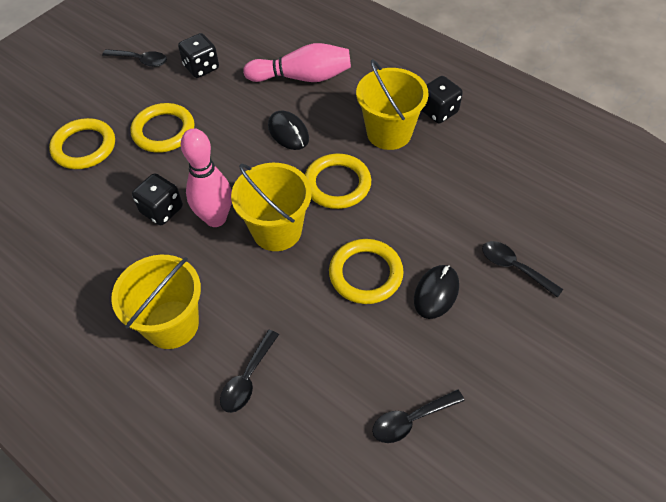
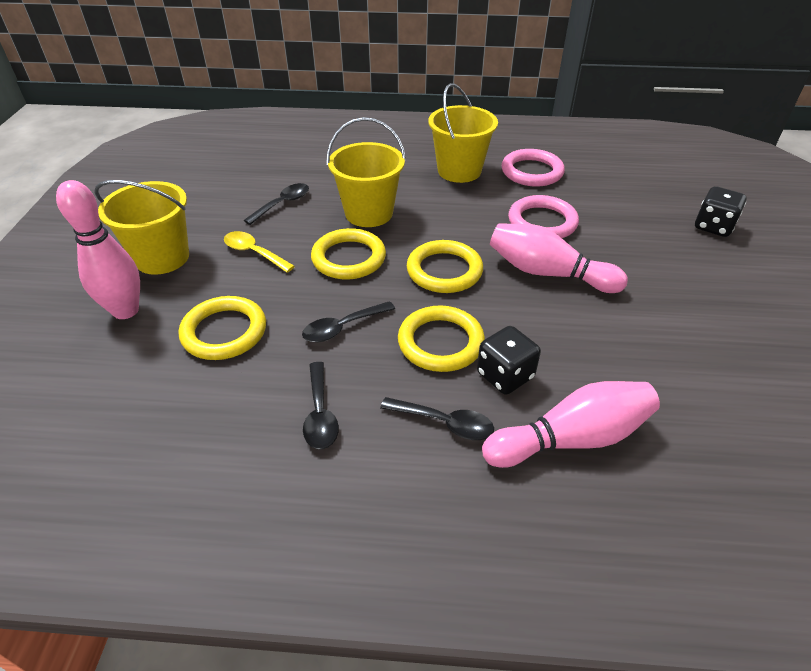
black dice: 3 -> 2
black mouse: 2 -> 0
pink bowling pin: 2 -> 3
pink ring: 0 -> 2
yellow spoon: 0 -> 1

